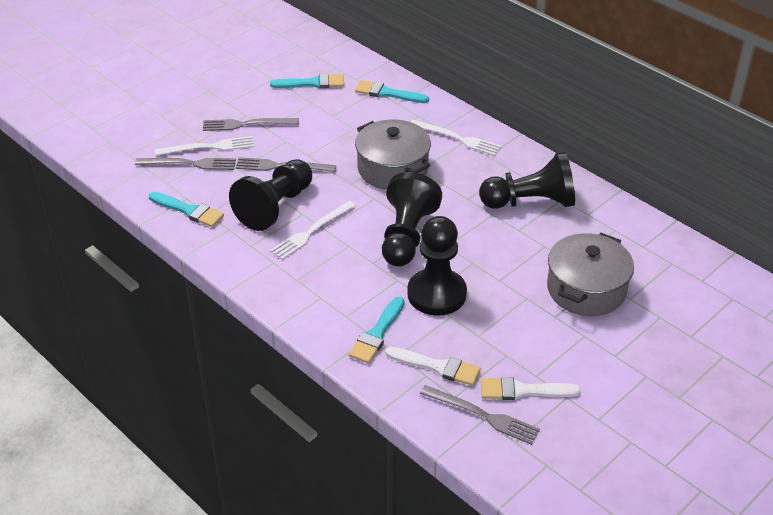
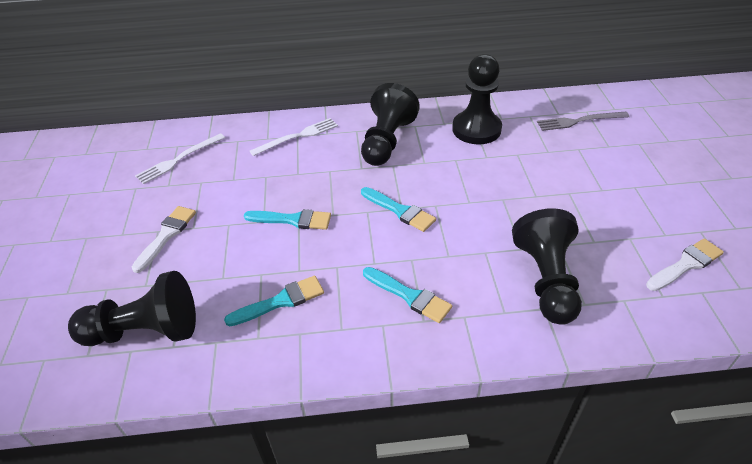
grey fork: 4 -> 1
grey pot: 2 -> 0
white fork: 3 -> 2

